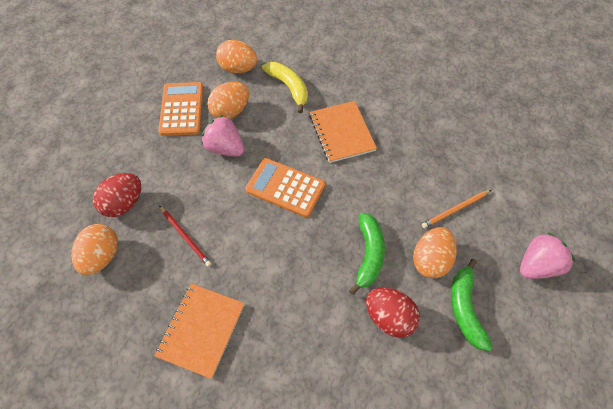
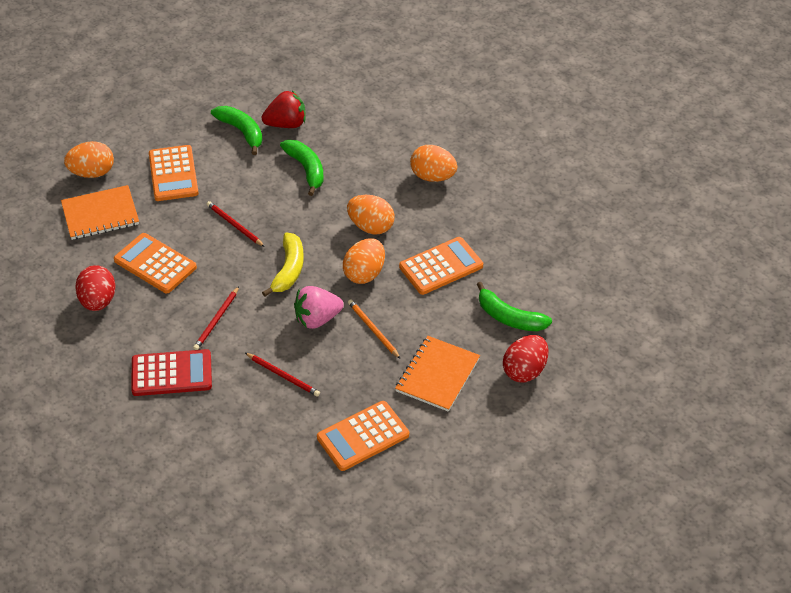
green banana: 2 -> 3
orange calculator: 2 -> 4
pink strawberry: 2 -> 1
red calculator: 0 -> 1
red pencil: 1 -> 3
red strawberry: 0 -> 1

